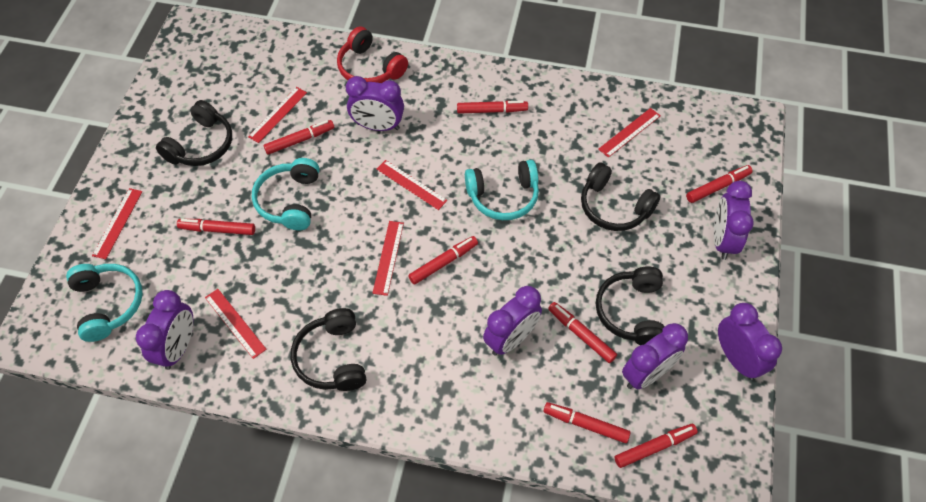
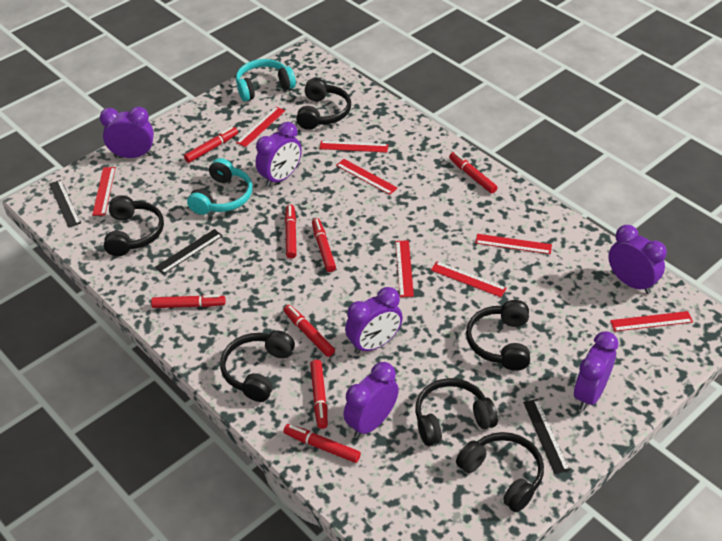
black headphones: 4 -> 6
black ruler: 0 -> 3
red headphones: 1 -> 0
red ruler: 6 -> 8
turquoise headphones: 3 -> 2

